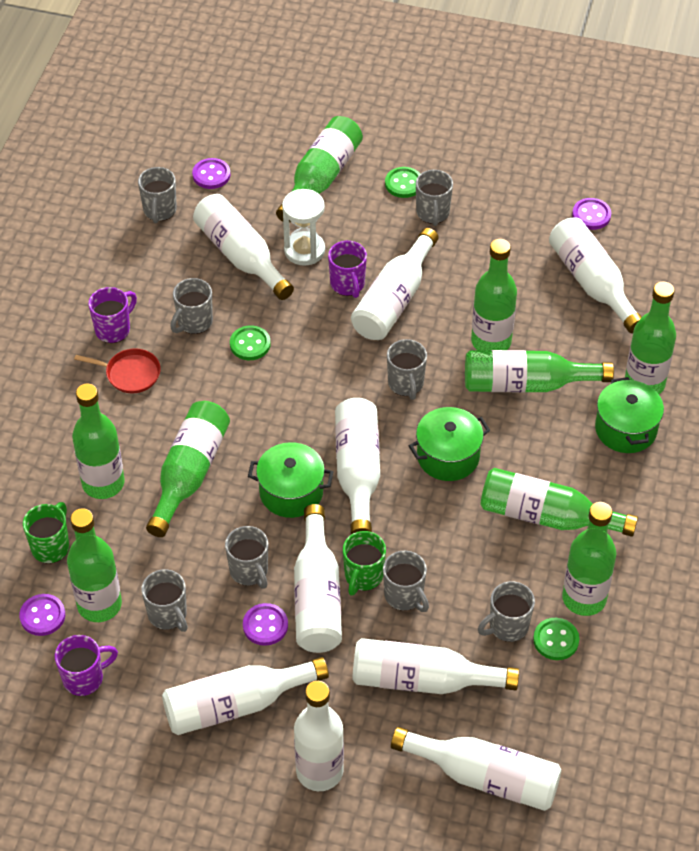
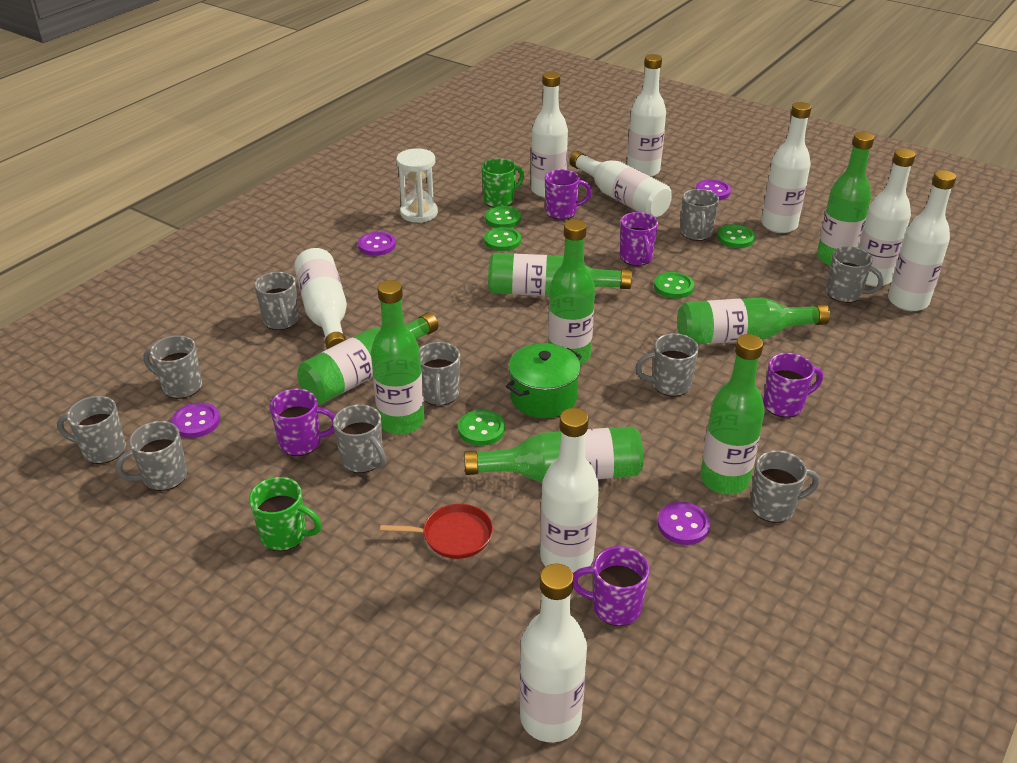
green bottle: 9 -> 8
green button: 3 -> 5
green pot: 3 -> 1
grey mug: 8 -> 10
purple mug: 3 -> 5

